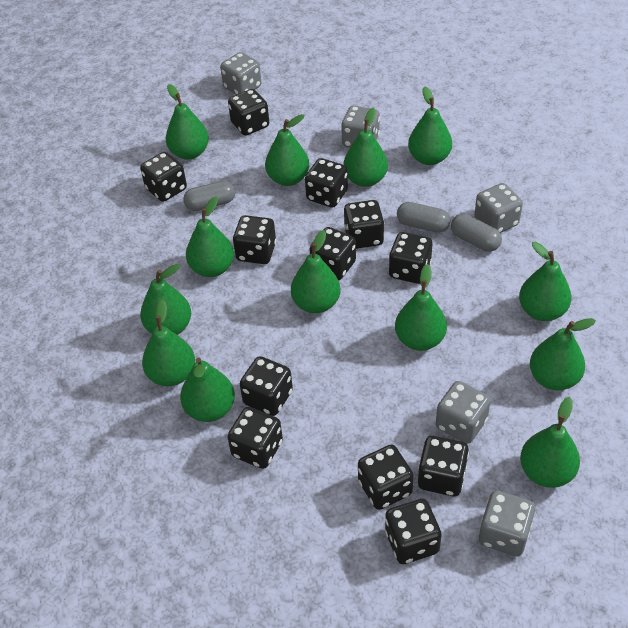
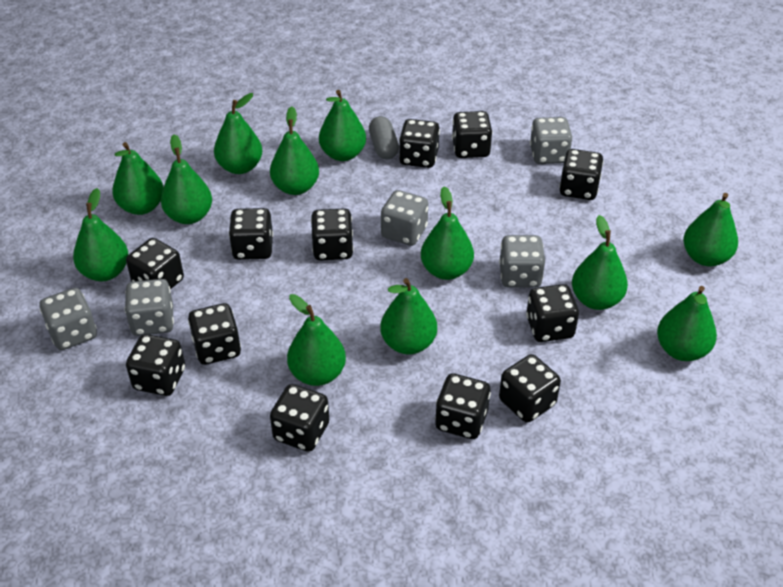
green pear: 13 -> 12
grey capsule: 3 -> 1

